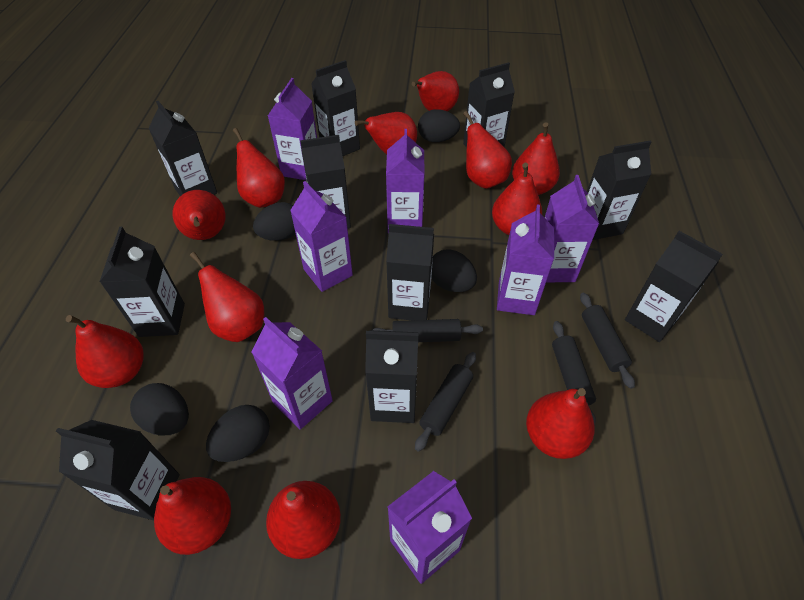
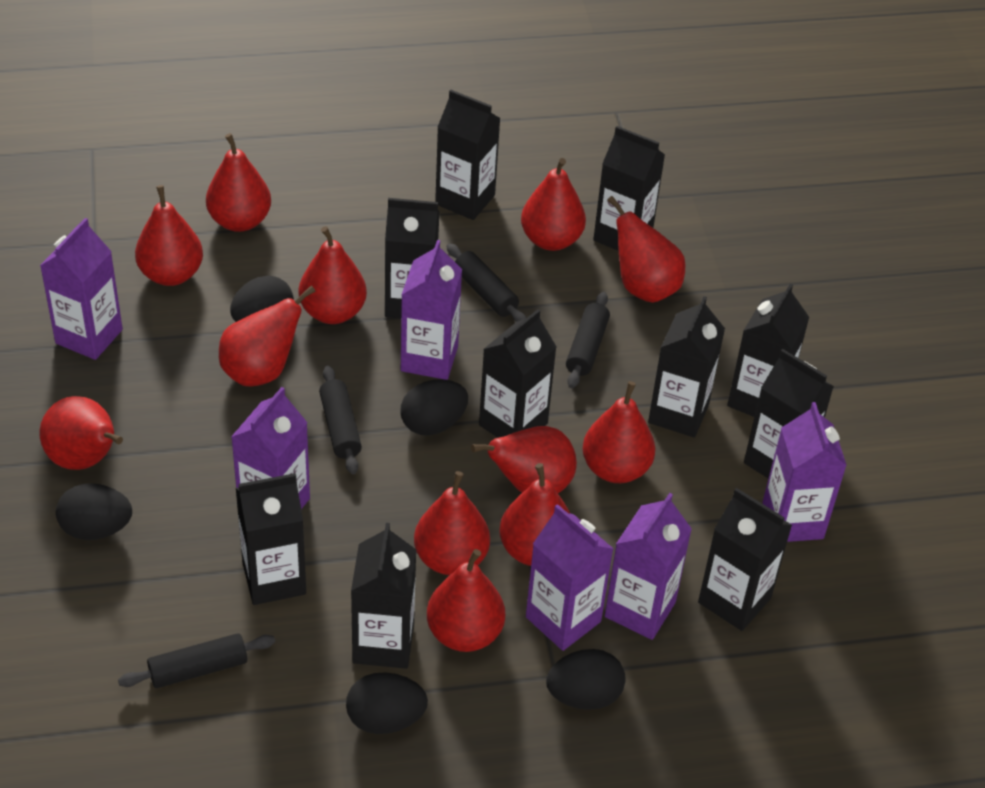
purple carton: 7 -> 6

